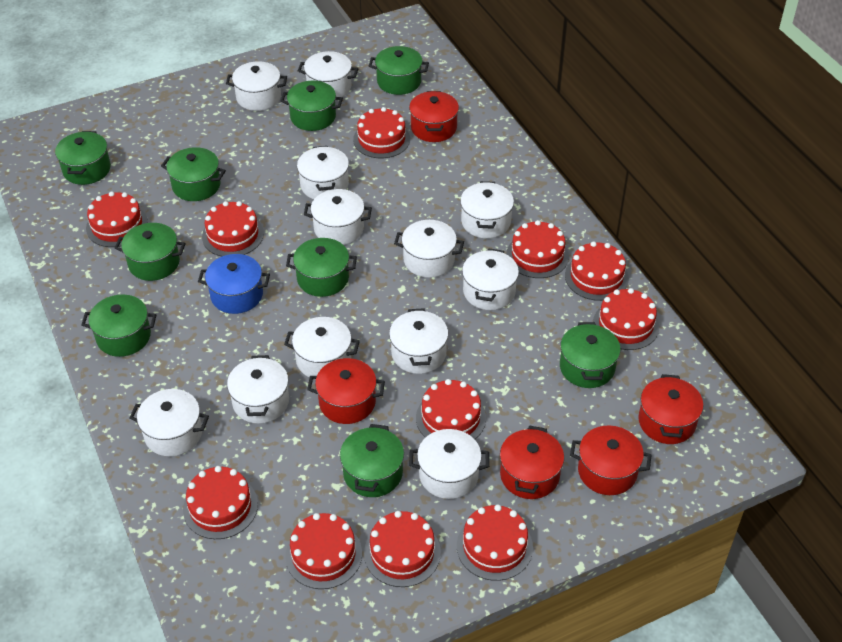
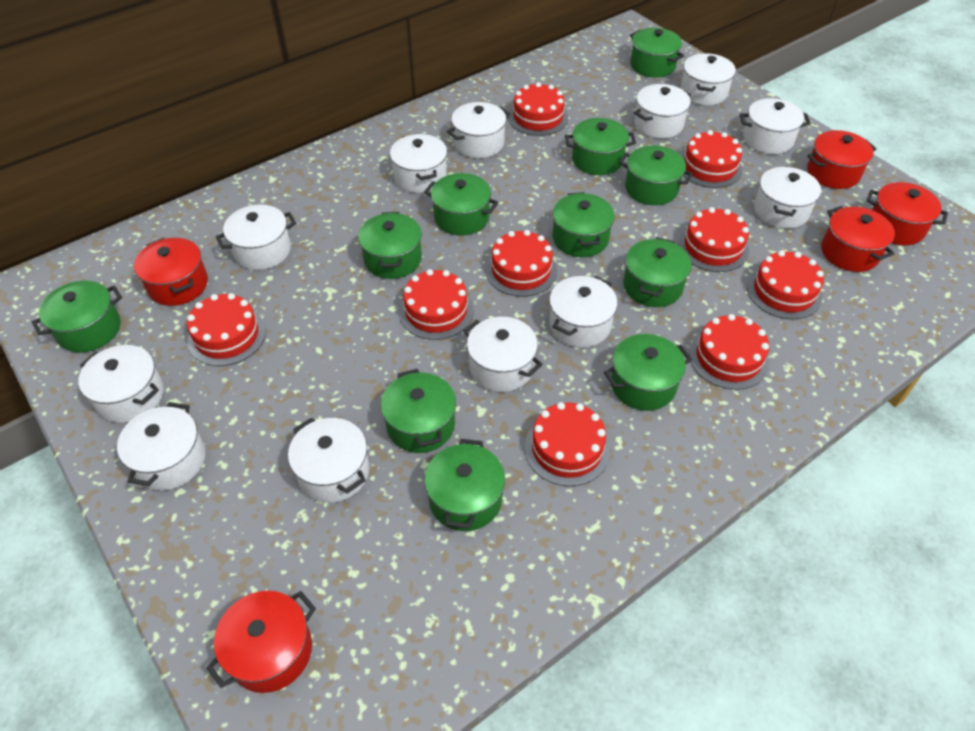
blue pot: 1 -> 0
green pot: 9 -> 11
red cake: 11 -> 9

